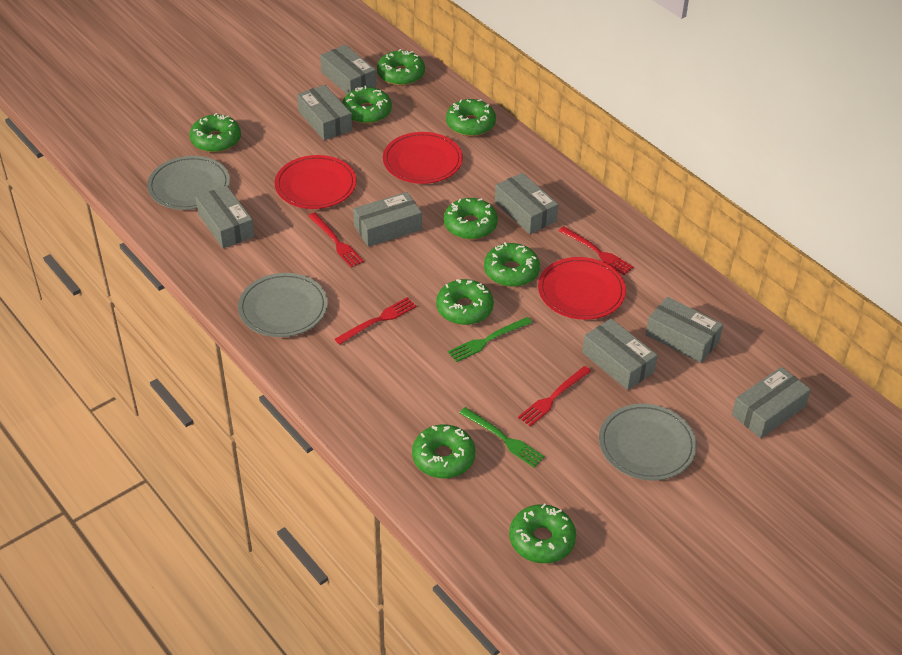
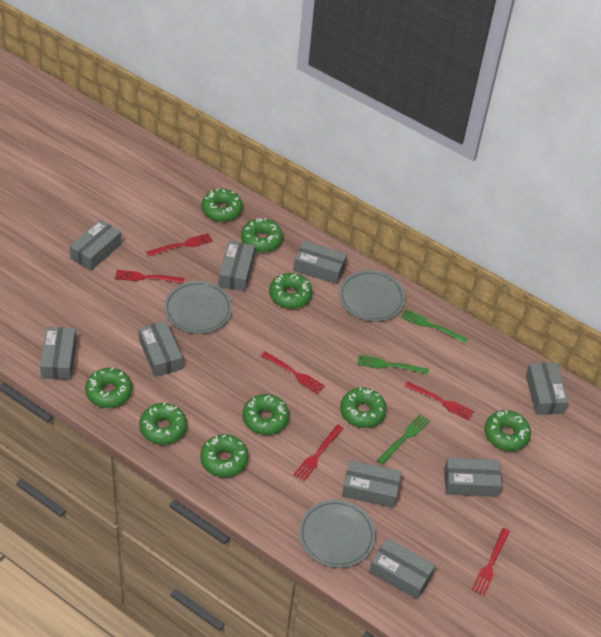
green fork: 2 -> 3
grey box: 8 -> 9
red fork: 4 -> 6
red plate: 3 -> 0

